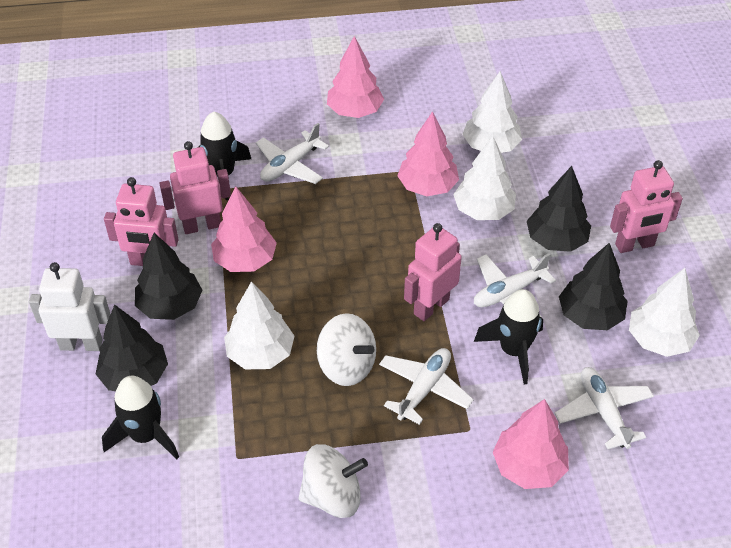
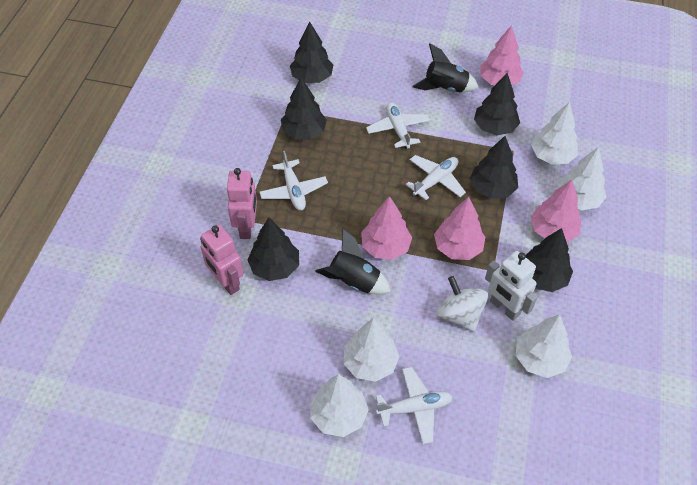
black rocket: 3 -> 2
black tree: 4 -> 6
pink robot: 4 -> 2
white spinning top: 2 -> 1
white tree: 4 -> 5

